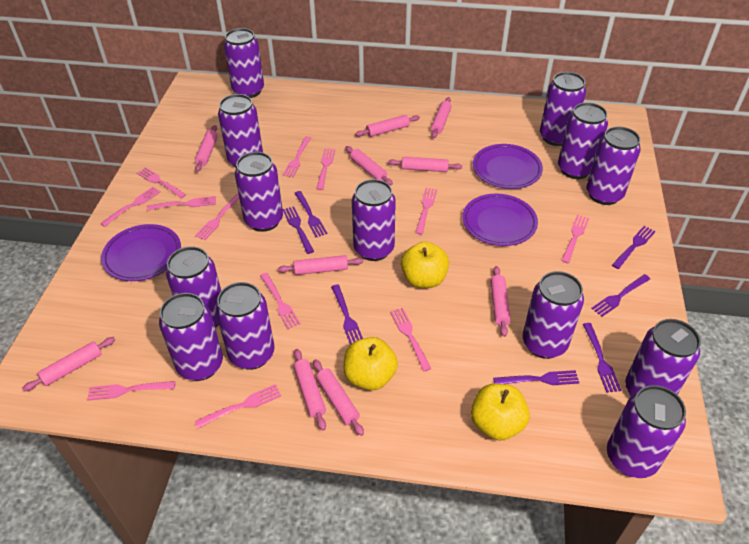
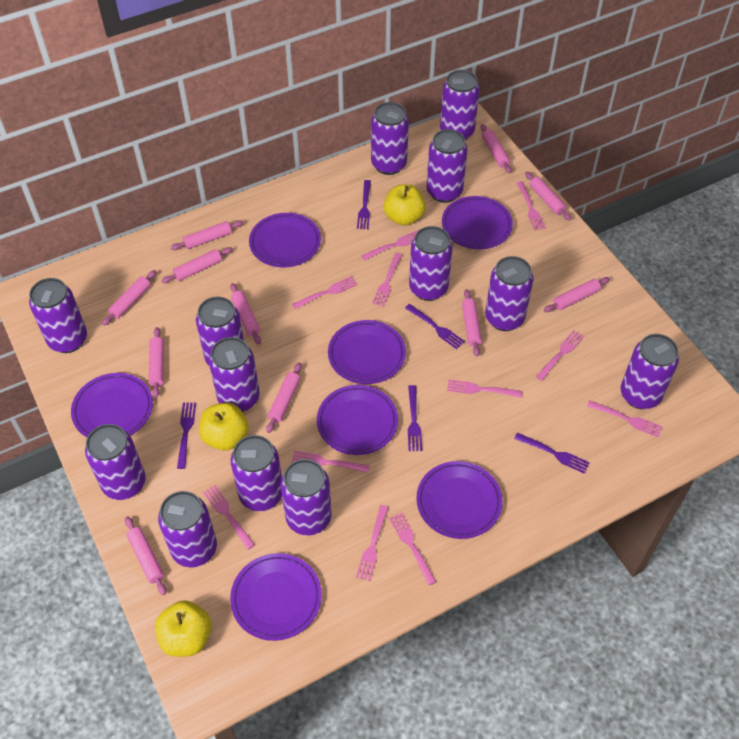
pink fork: 12 -> 11
pink rolling pin: 10 -> 11
purple fork: 7 -> 5
purple plate: 3 -> 7

